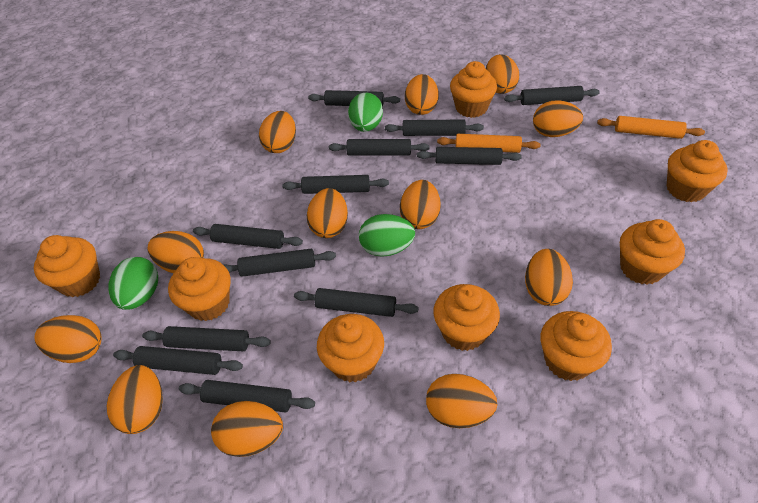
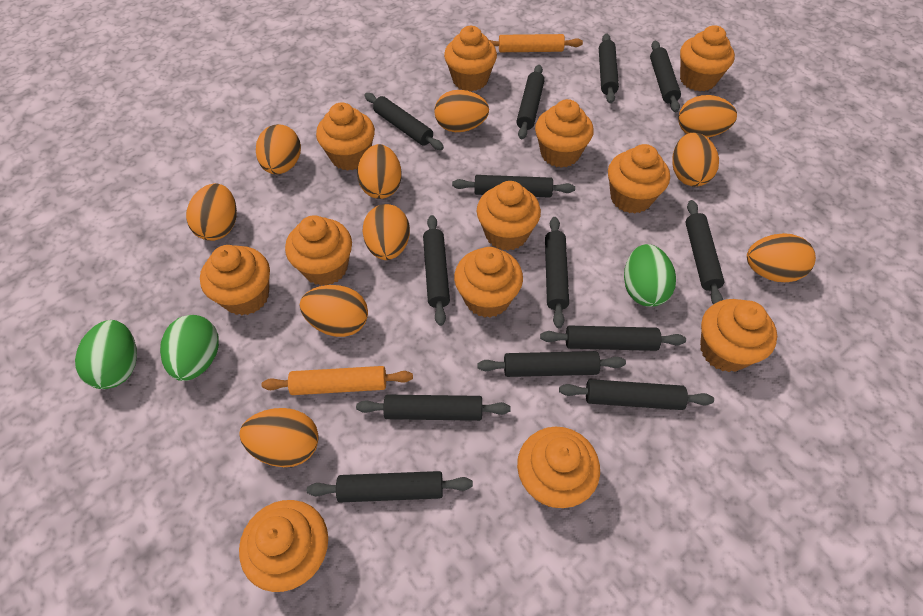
black rolling pin: 12 -> 13
orange cupcake: 8 -> 12
orange egg: 12 -> 10

